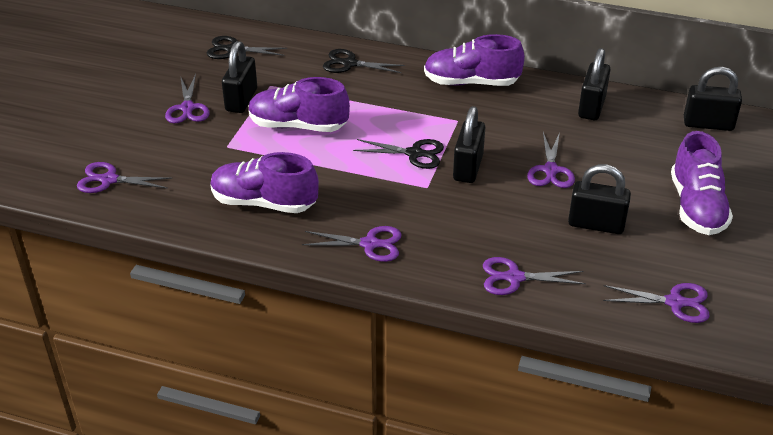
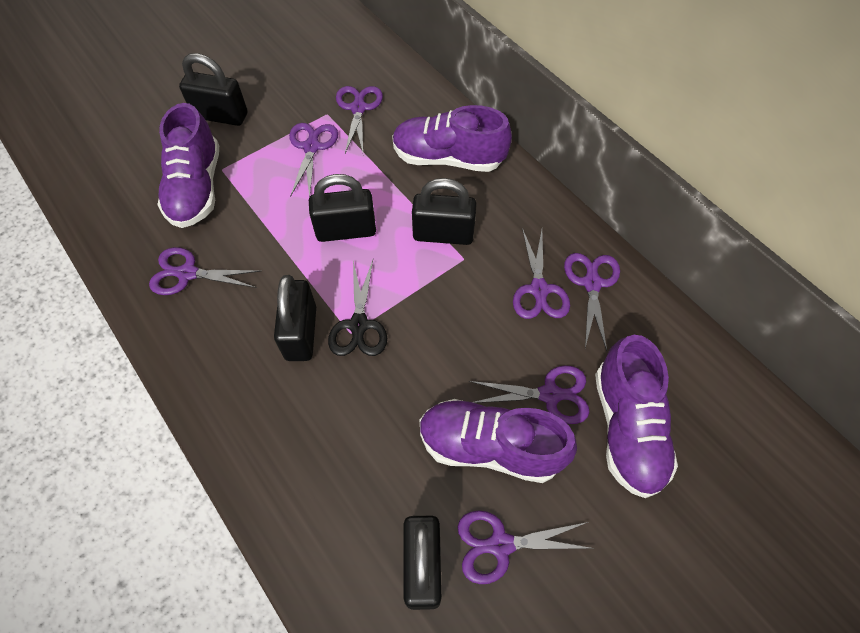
black scissors: 3 -> 1
purple scissors: 6 -> 7

